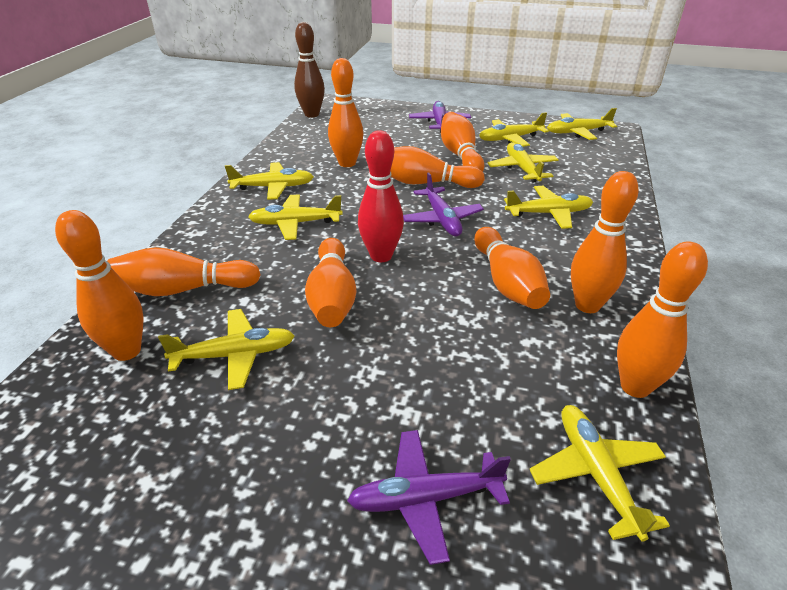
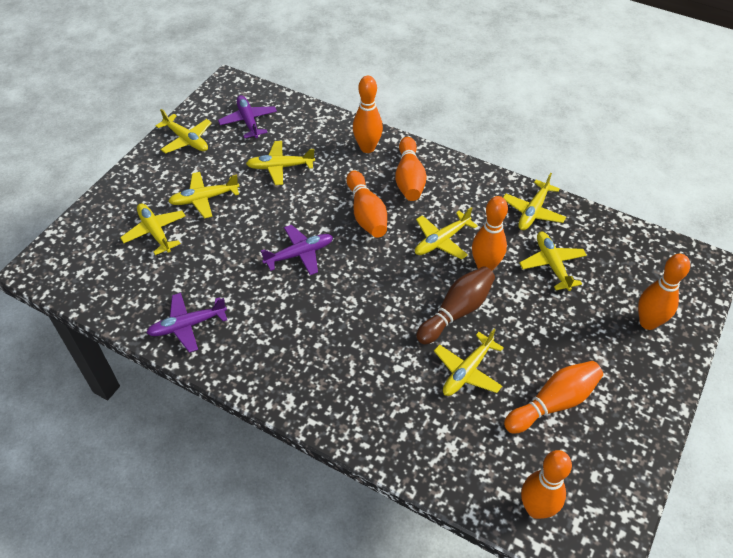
orange bowling pin: 9 -> 7
red bowling pin: 1 -> 0

